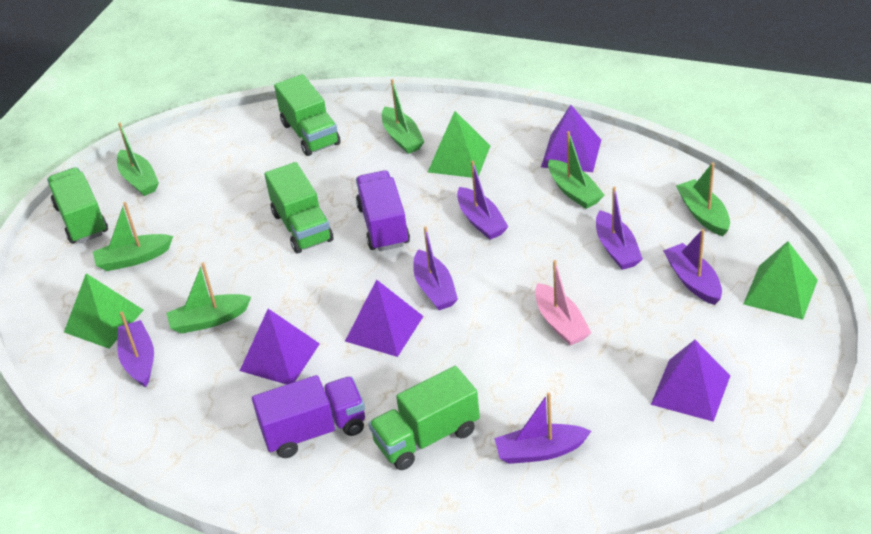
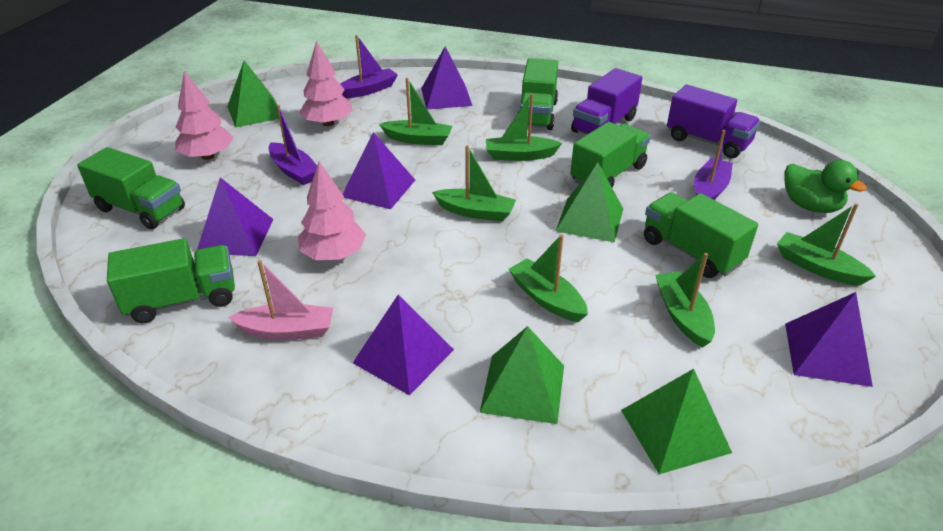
green duck: 0 -> 1
green pyramid: 3 -> 4
green truck: 4 -> 5
pink tree: 0 -> 3
purple boat: 6 -> 3
purple pyramid: 4 -> 5

